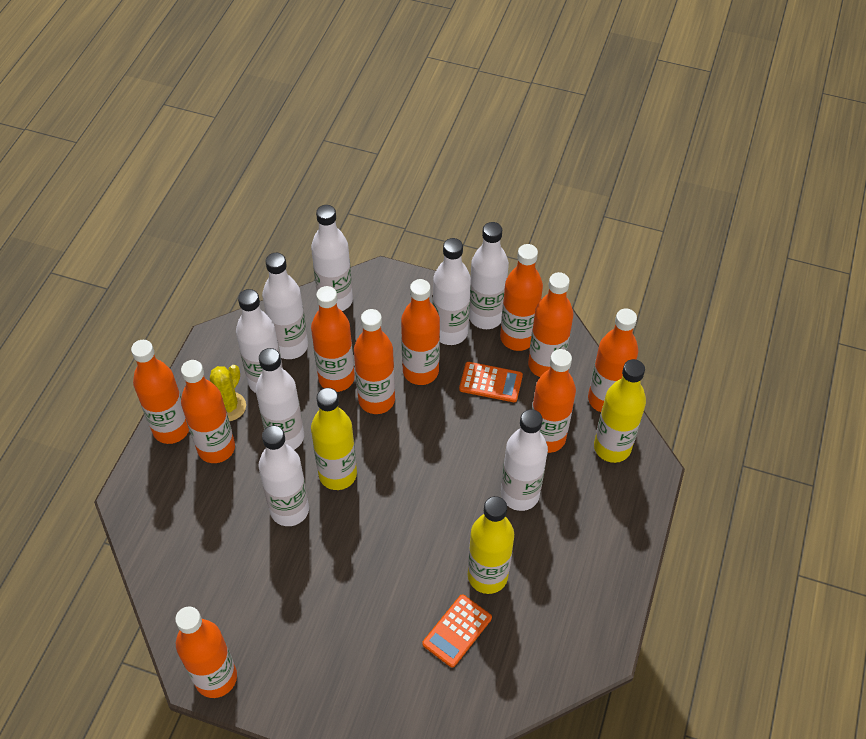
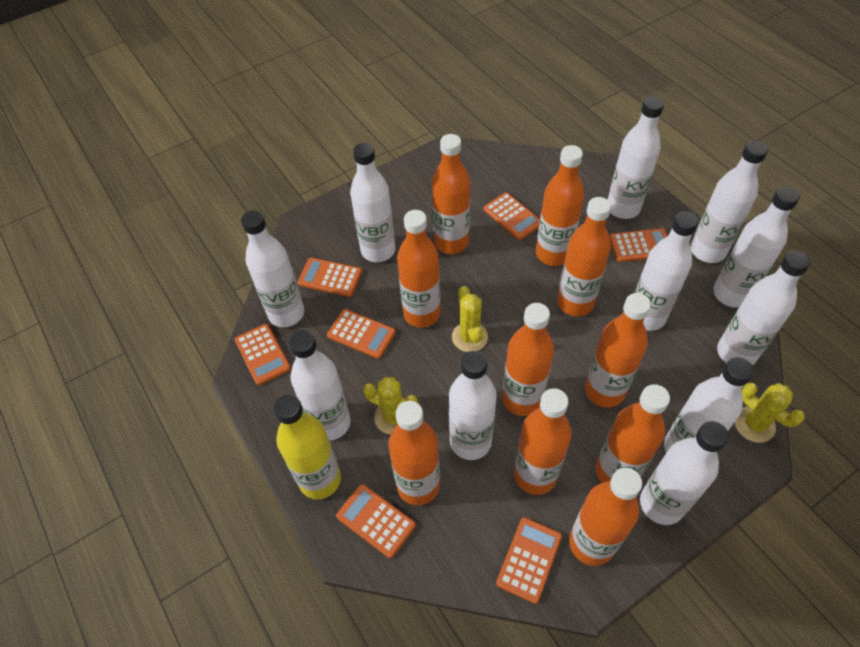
orange calculator: 2 -> 7
white bottle: 8 -> 11
yellow bottle: 3 -> 1
yellow cactus: 1 -> 3

